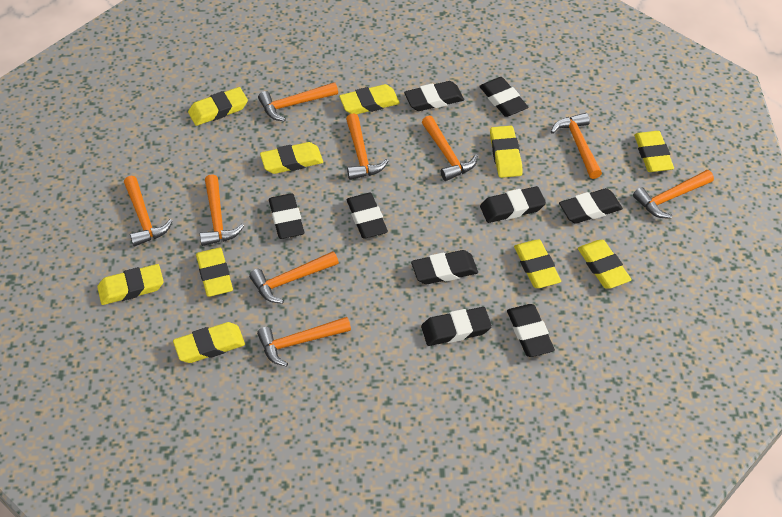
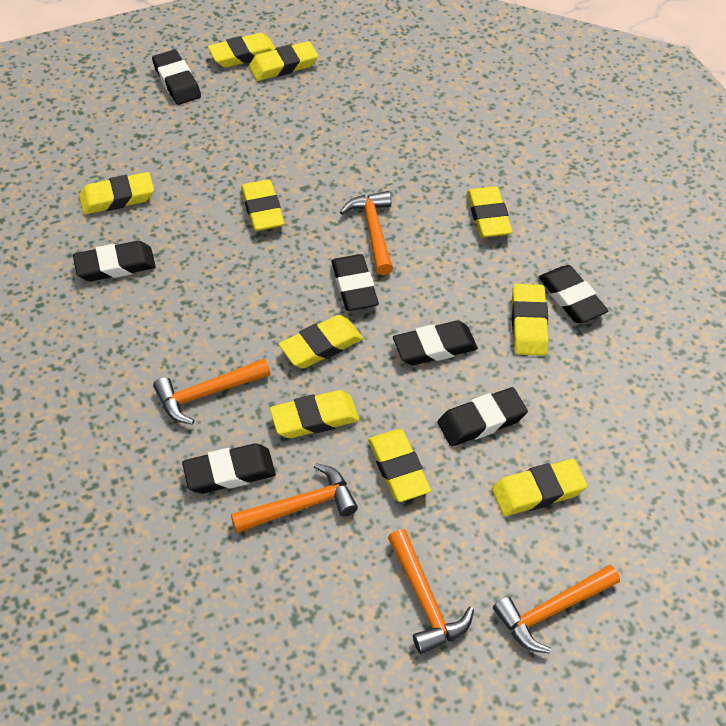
black eraser: 9 -> 7
orange hammer: 9 -> 5

